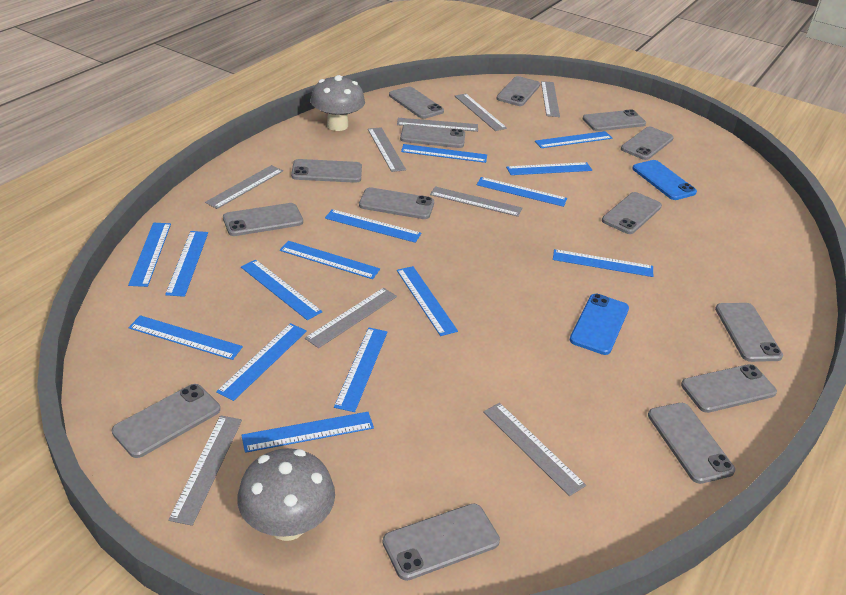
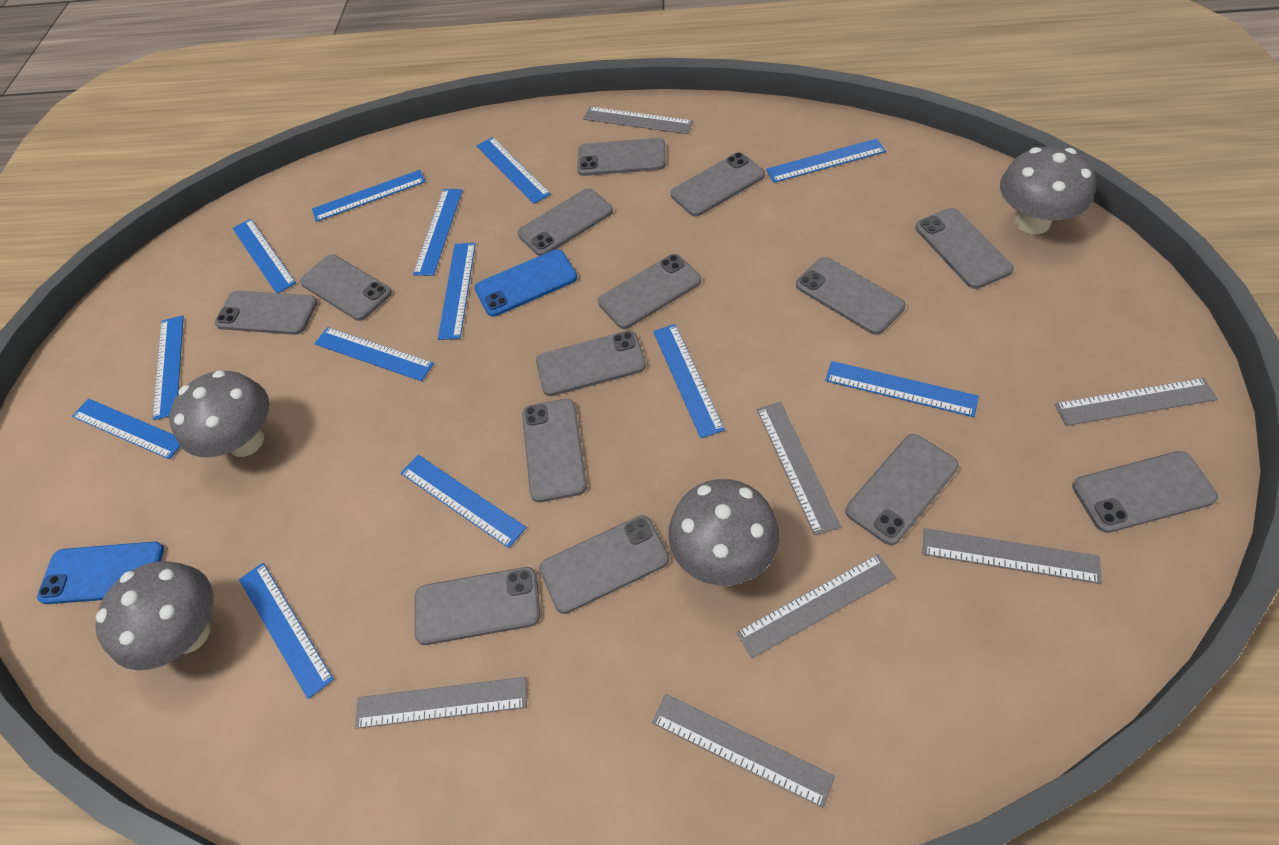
blue ruler: 15 -> 13
grey mushroom: 2 -> 4
grey ruler: 9 -> 7

